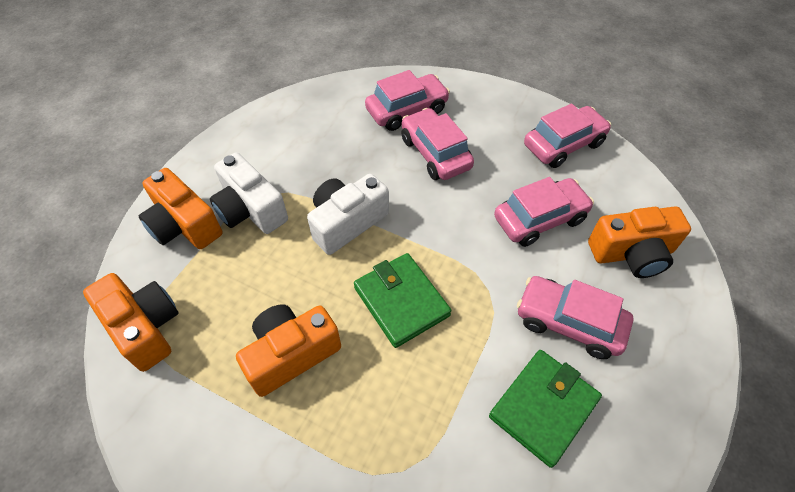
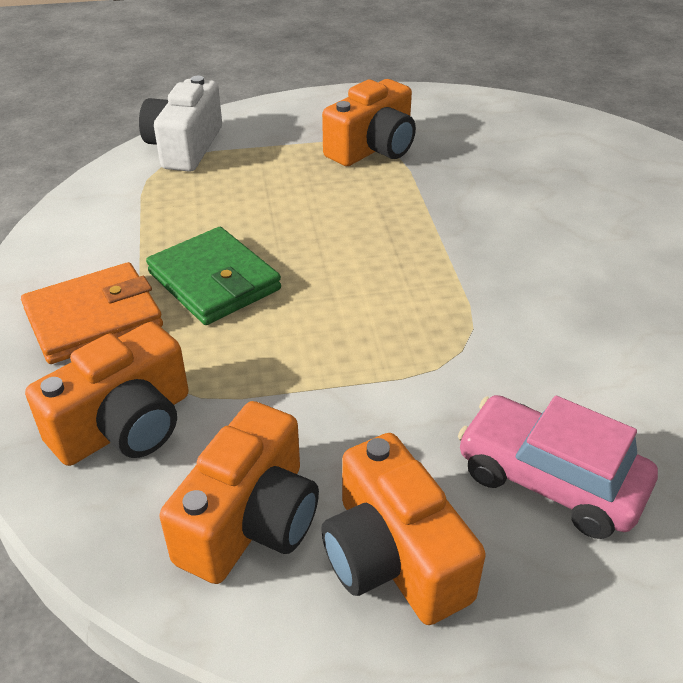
green wallet: 2 -> 1
orange wallet: 0 -> 1
pink car: 5 -> 1
white camera: 2 -> 1

